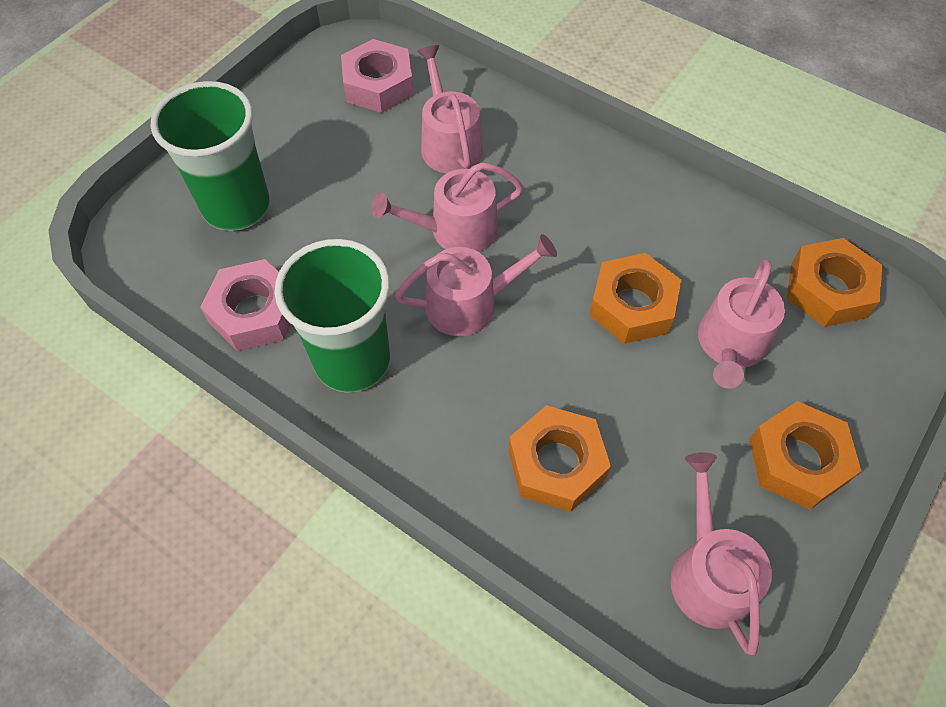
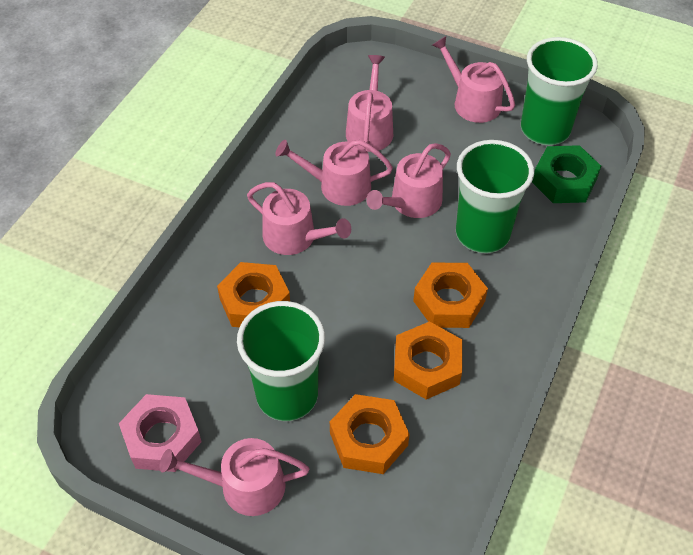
green cup: 2 -> 3
green nut: 0 -> 1
pink nut: 2 -> 1
pink watering can: 5 -> 6

